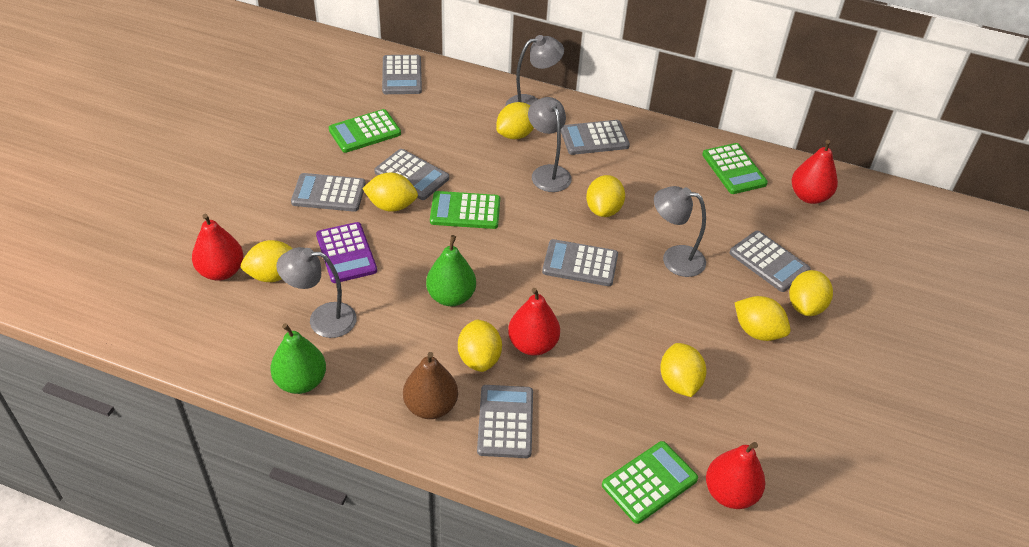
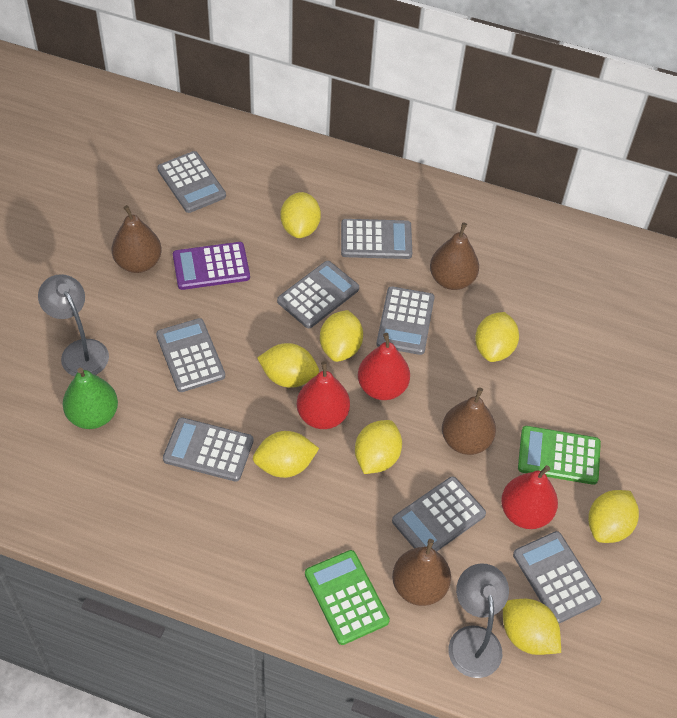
brown pear: 1 -> 4
green calculator: 4 -> 2
green pear: 2 -> 1
grey calculator: 7 -> 8
grey lamp: 4 -> 2
red pear: 4 -> 3

